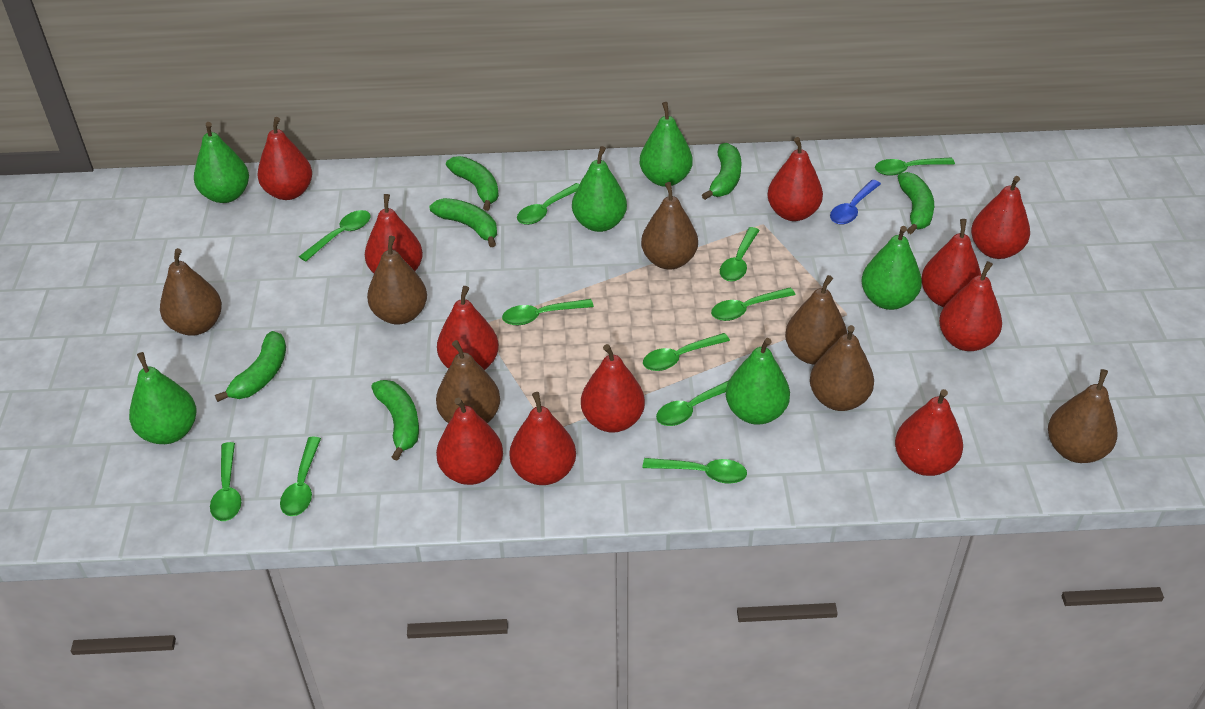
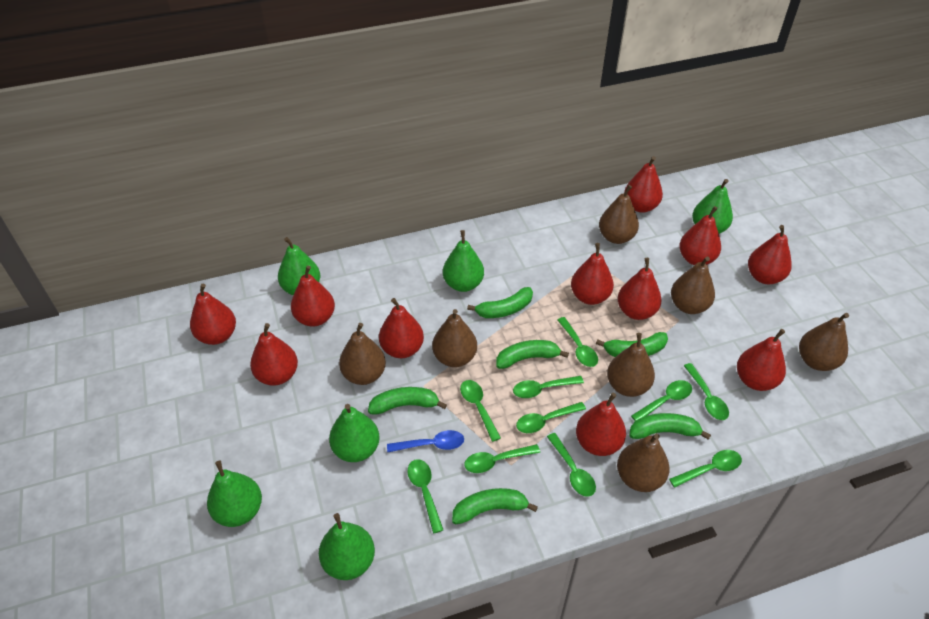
green spoon: 11 -> 10

